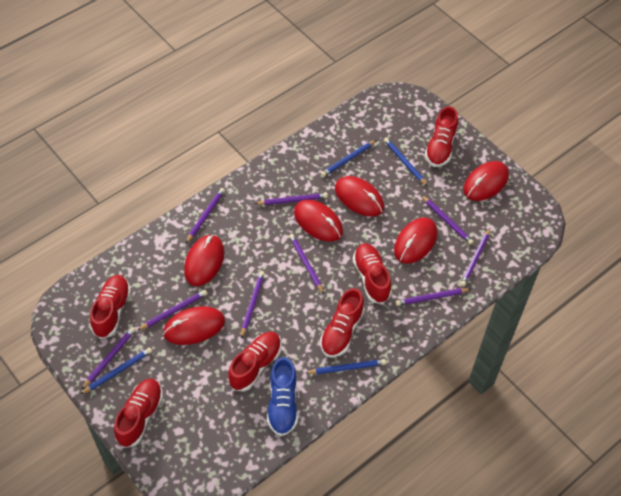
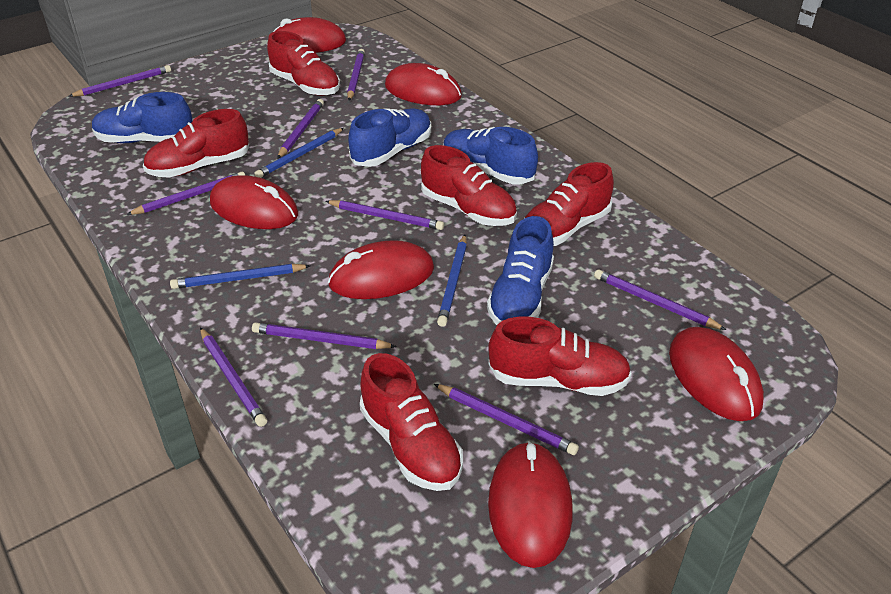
blue pencil: 4 -> 3
blue shoe: 1 -> 4

